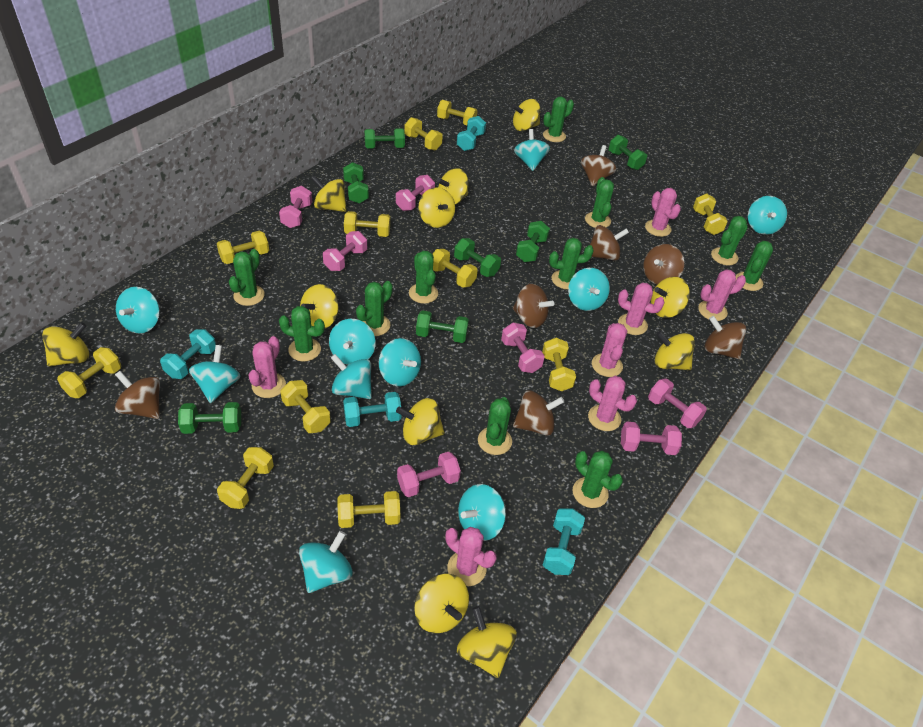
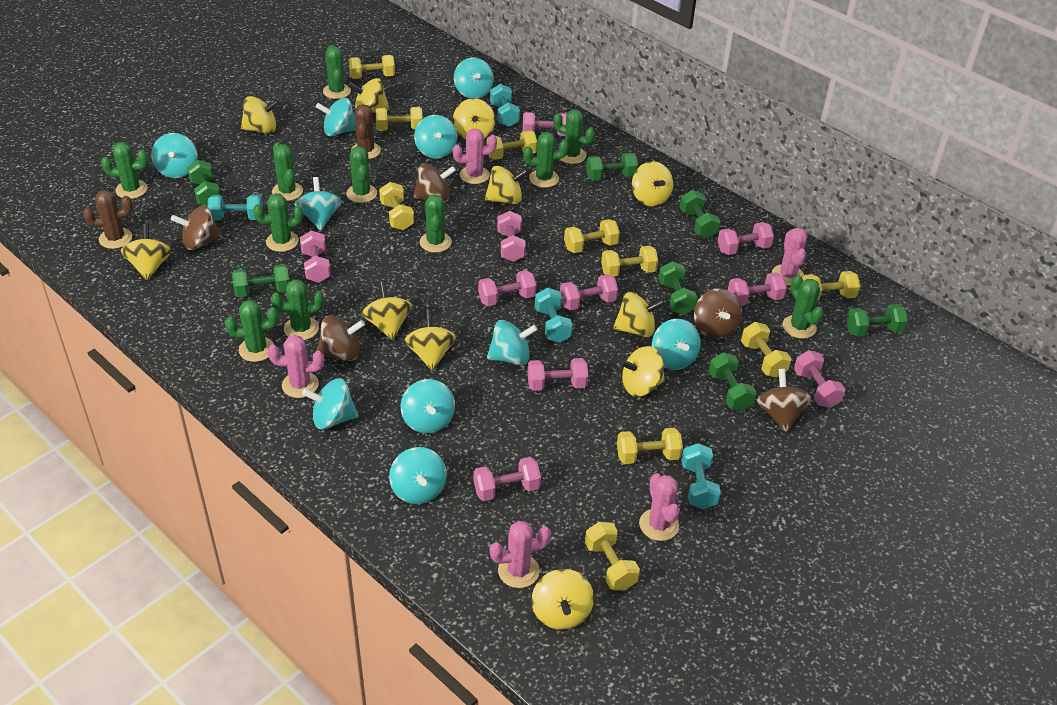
brown cactus: 0 -> 2
brown spinning top: 7 -> 5
pink cactus: 7 -> 5
pink dumbbell: 7 -> 10
yellow dumbbell: 11 -> 10

